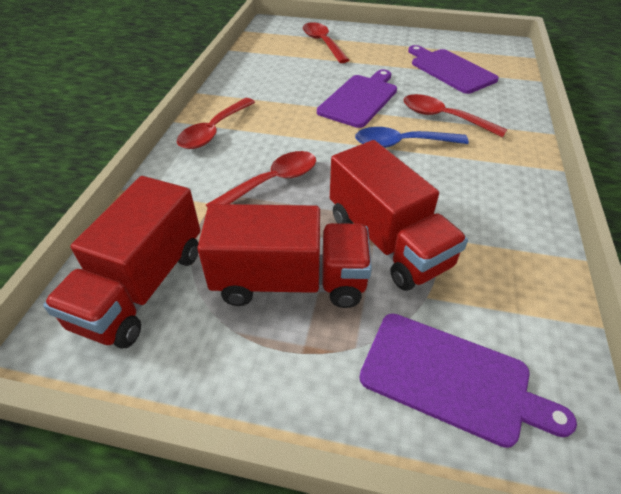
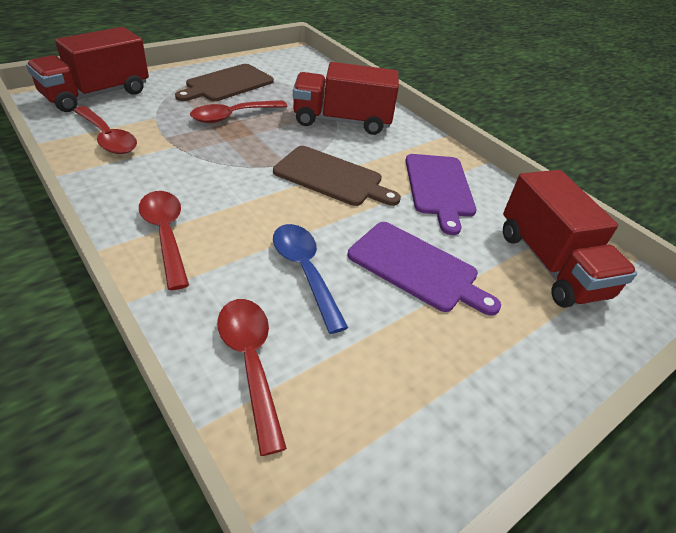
brown cutting board: 0 -> 2
purple cutting board: 3 -> 2

